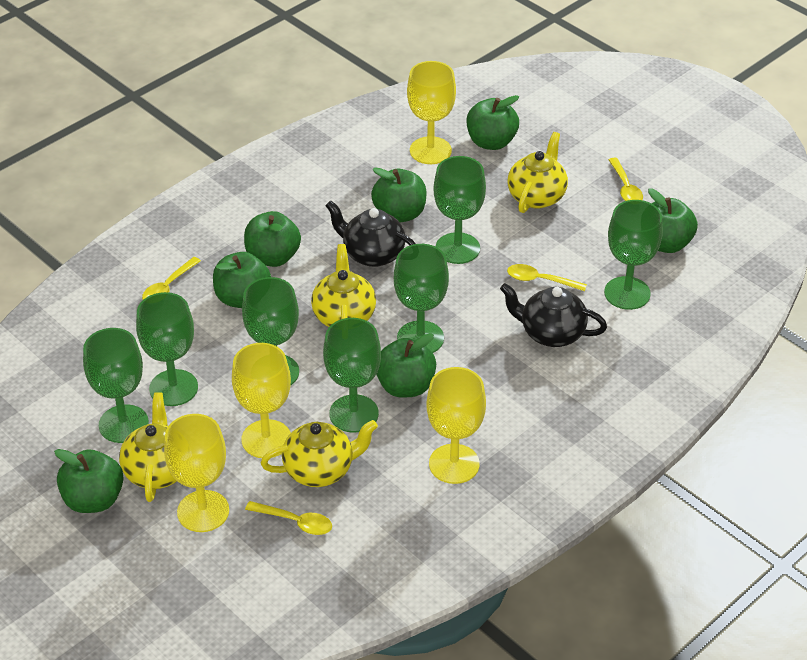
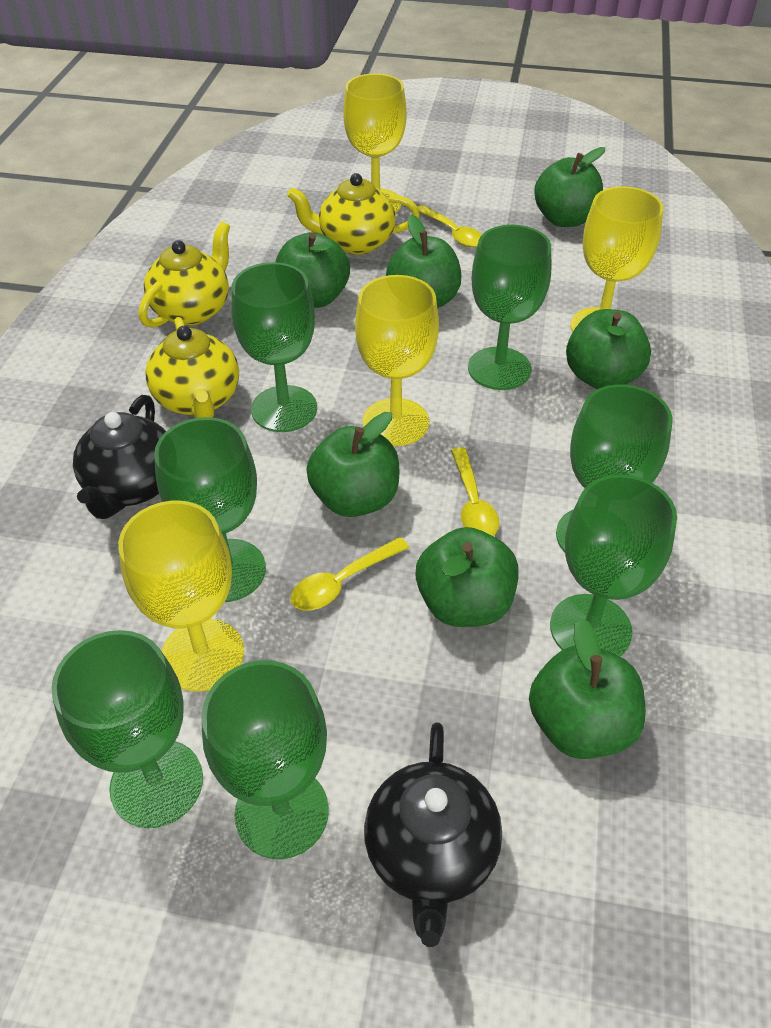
yellow spoon: 4 -> 3
yellow teapot: 4 -> 3

